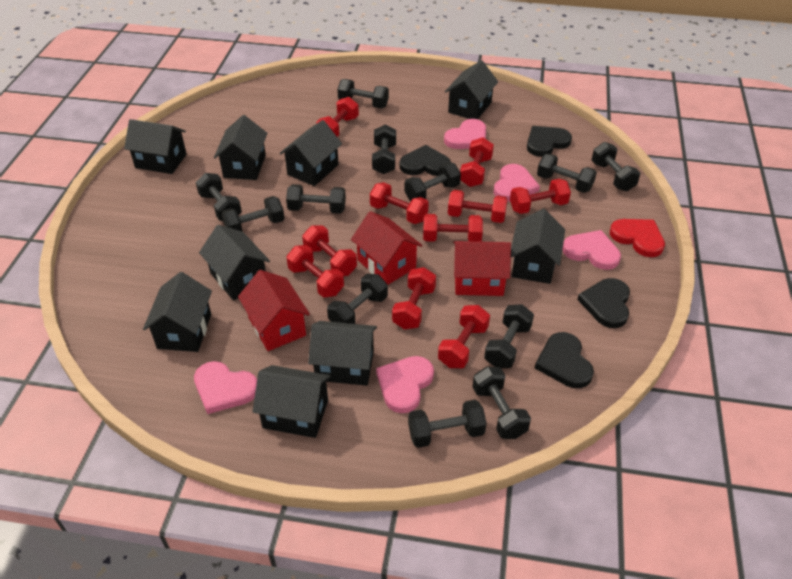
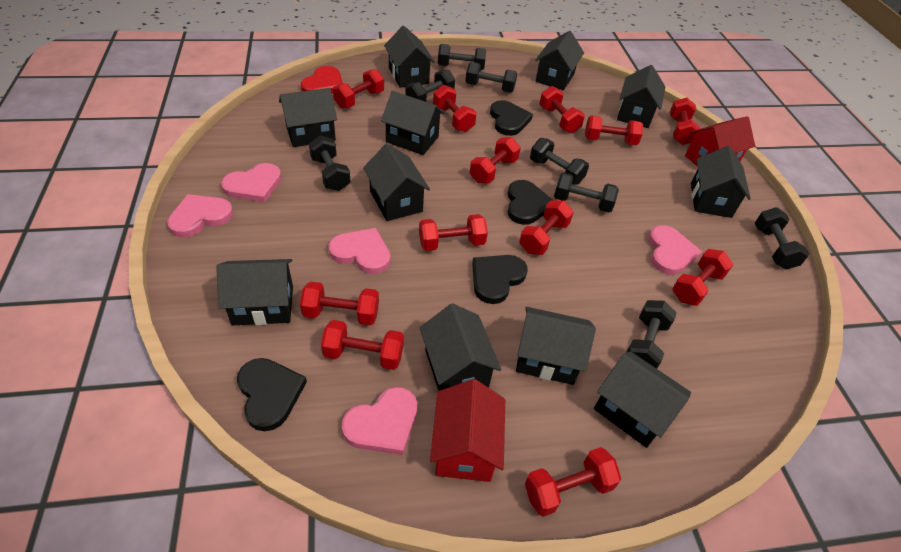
black dumbbell: 12 -> 8
black house: 9 -> 11
red dumbbell: 10 -> 12
red house: 3 -> 2

